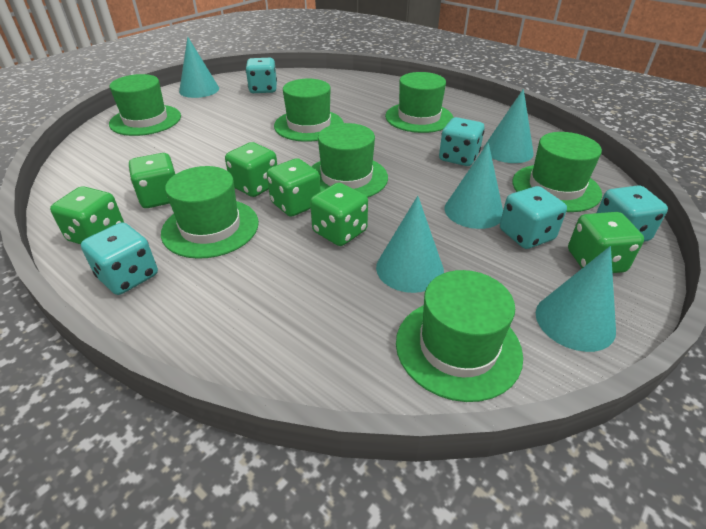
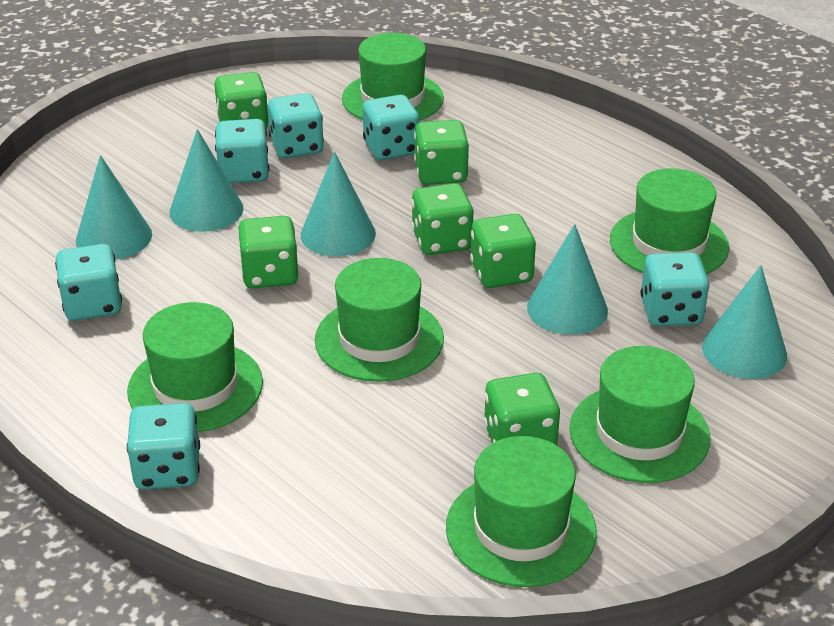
green hat: 7 -> 6
turquoise dice: 5 -> 6

